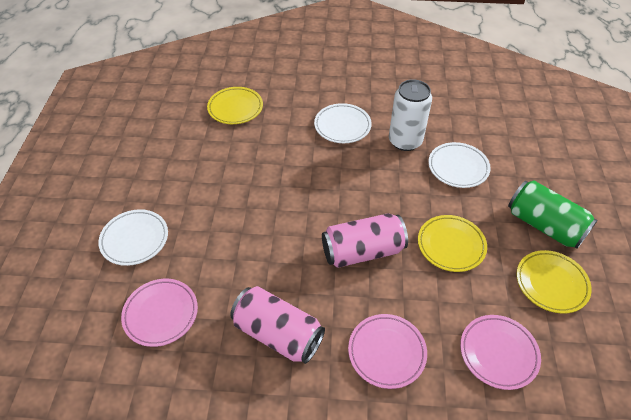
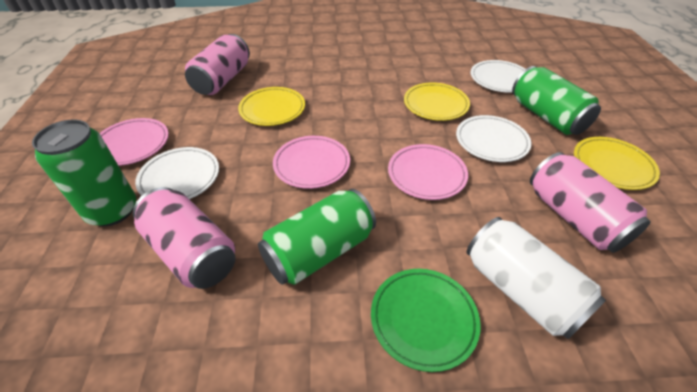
green can: 1 -> 3
green plate: 0 -> 1
pink can: 2 -> 3

